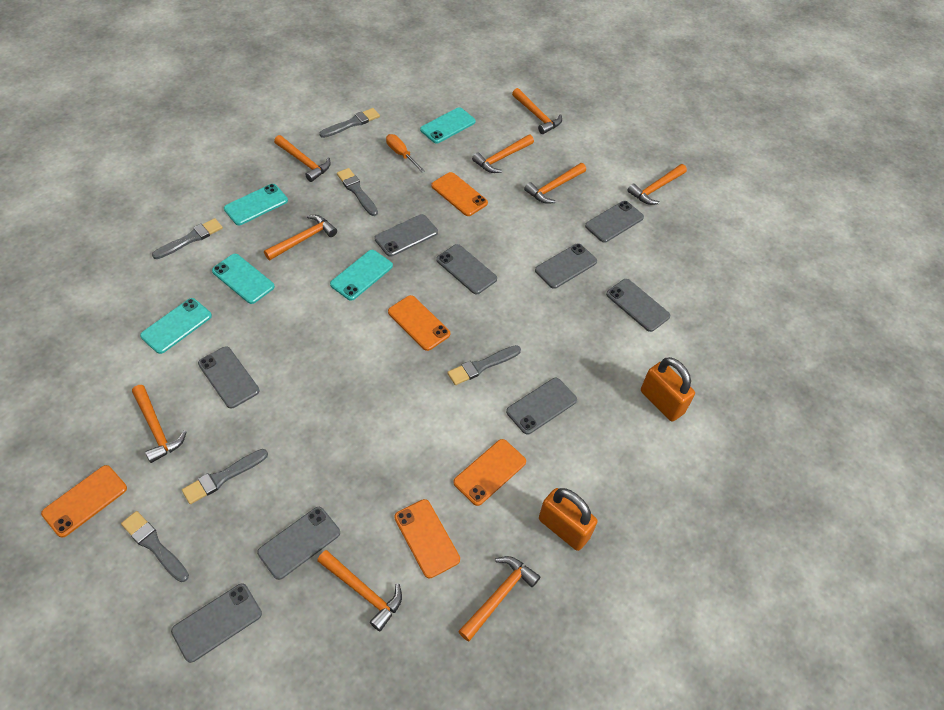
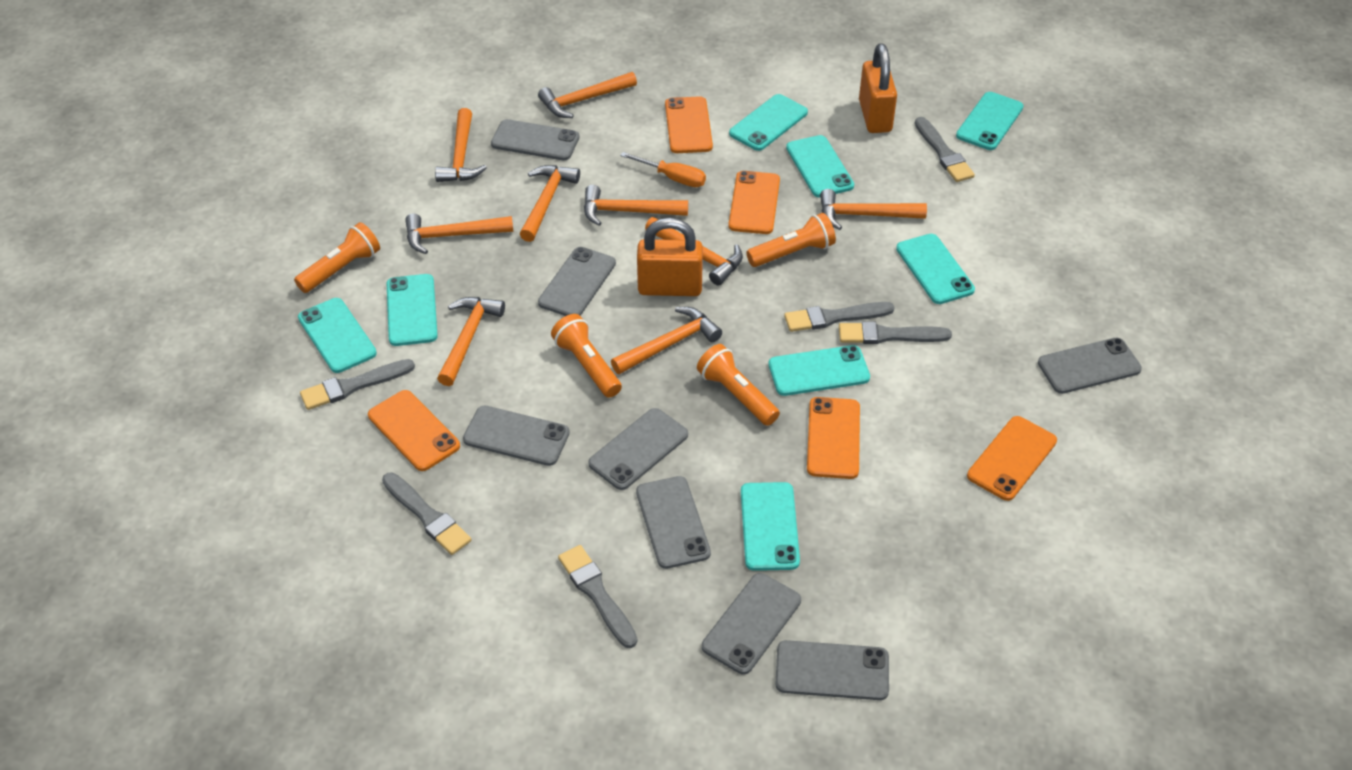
grey phone: 9 -> 8
orange flashlight: 0 -> 4
turquoise phone: 5 -> 8

